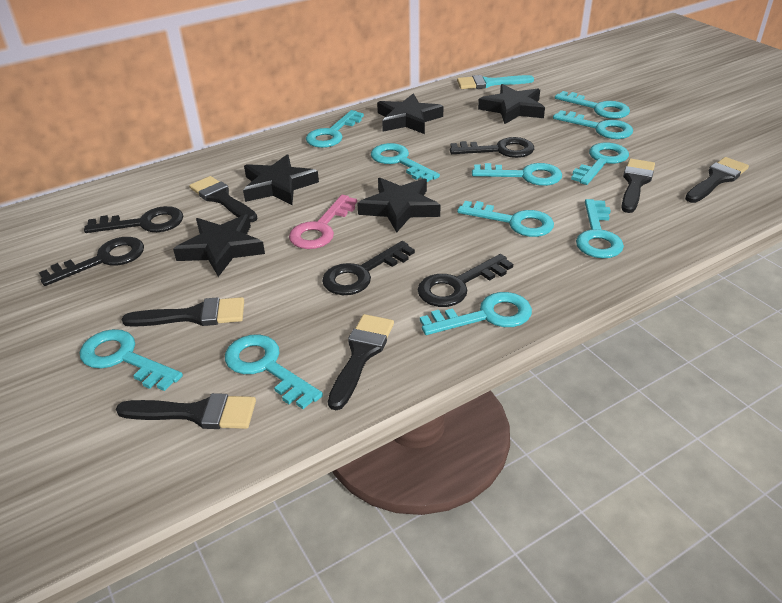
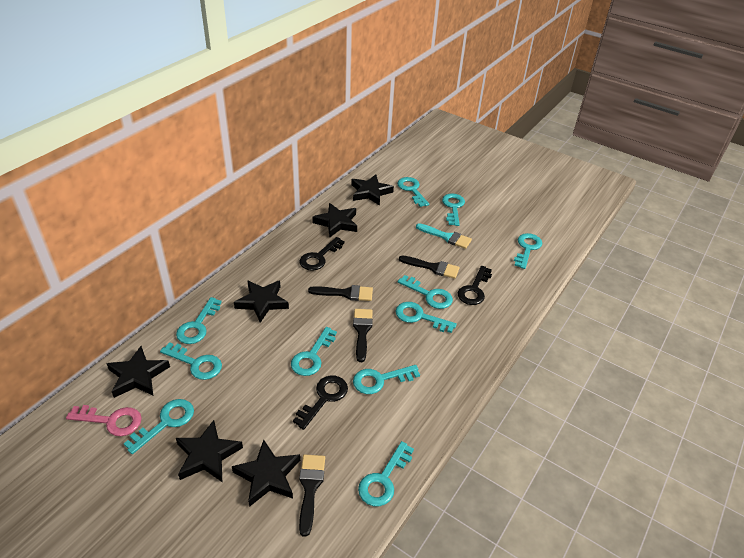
black brush: 6 -> 4
black key: 5 -> 3
black star: 5 -> 6

